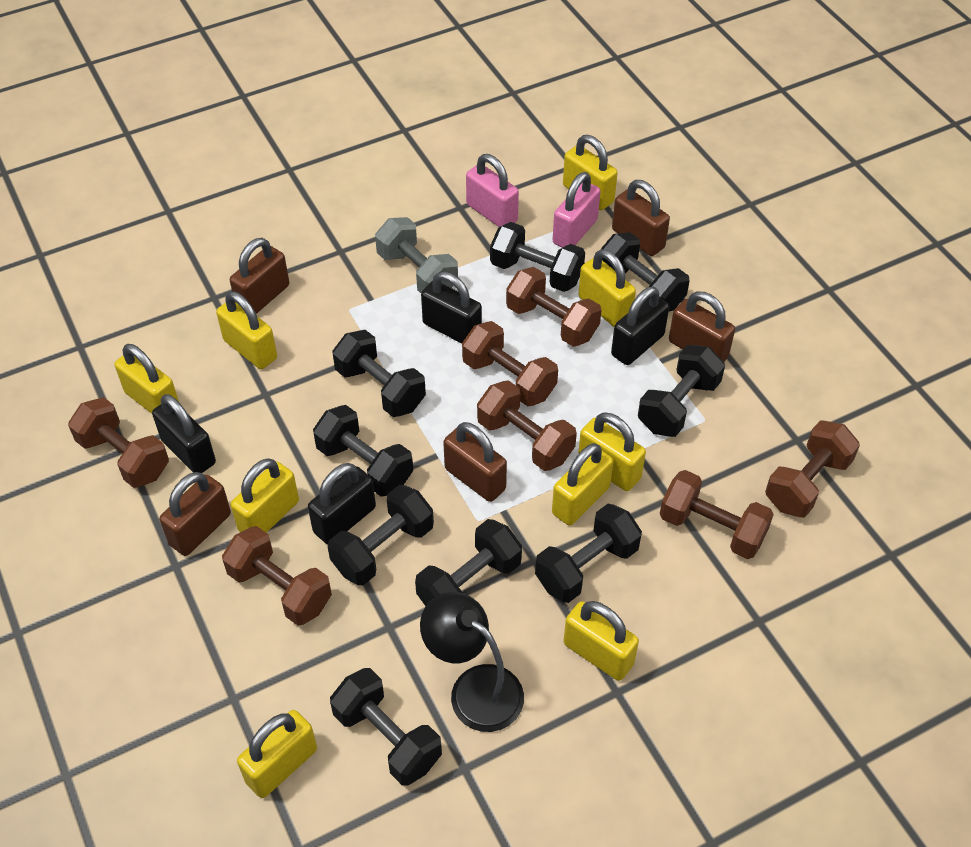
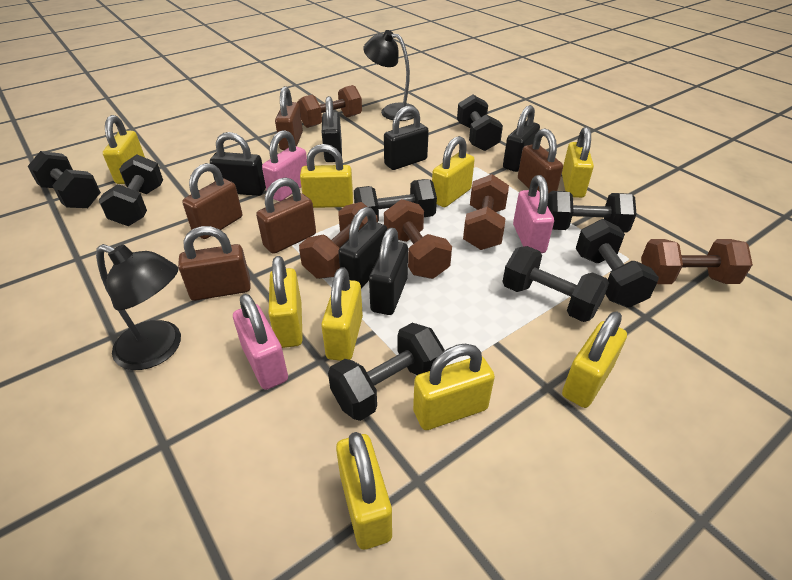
black dumbbell: 9 -> 8
black lamp: 1 -> 2
black padlock: 4 -> 6
brown dumbbell: 7 -> 5
grey dumbbell: 1 -> 0
pink padlock: 2 -> 3

